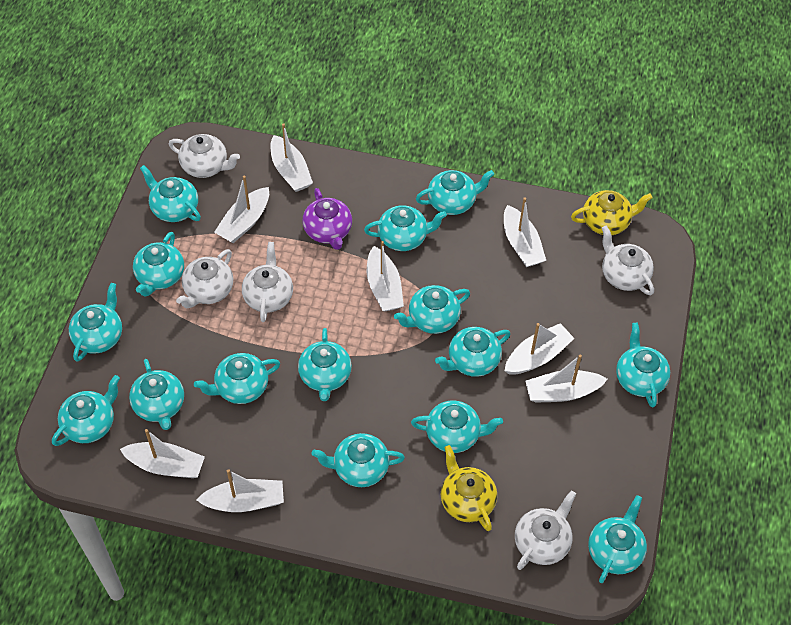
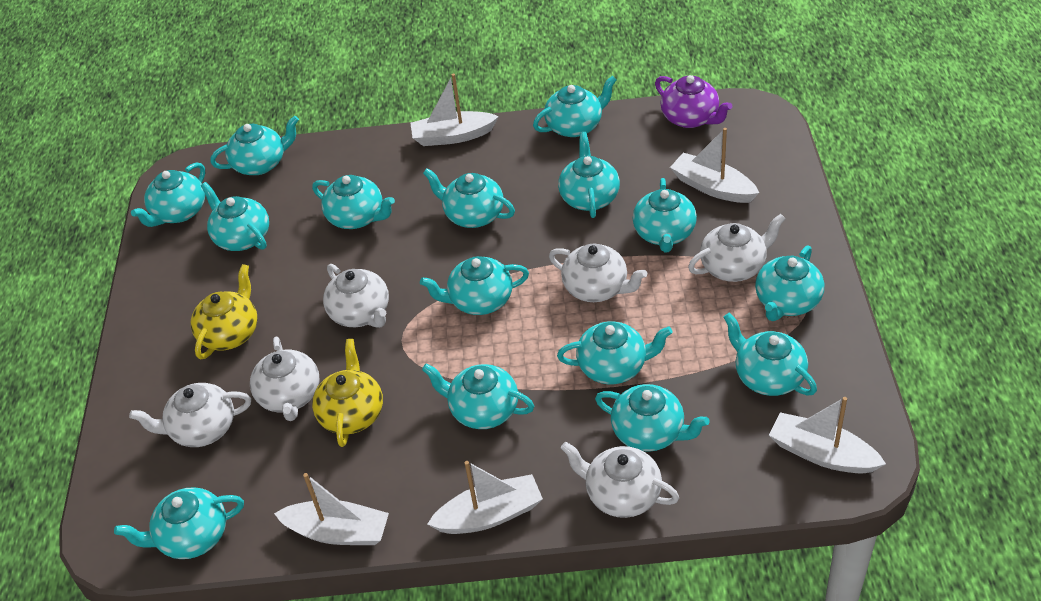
white boat: 8 -> 5
white teapot: 5 -> 6

